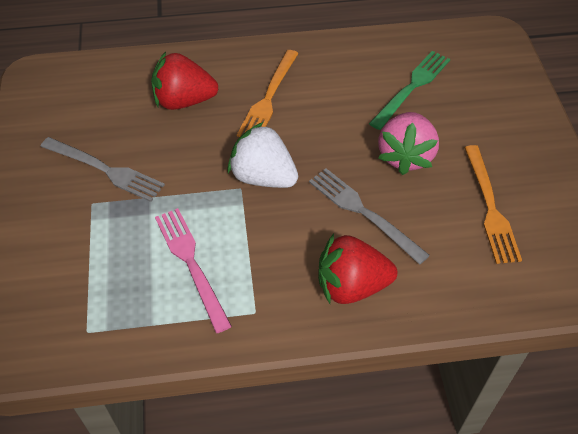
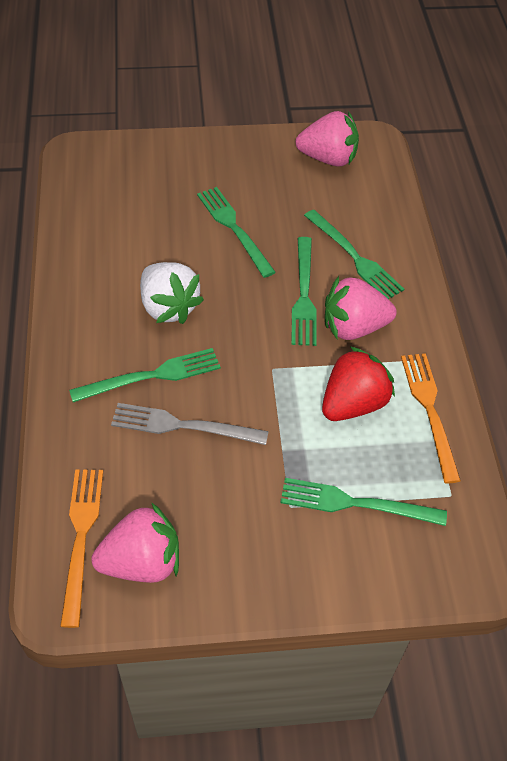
green fork: 1 -> 5
grey fork: 2 -> 1
pink fork: 1 -> 0
pink strawberry: 1 -> 3
red strawberry: 2 -> 1

